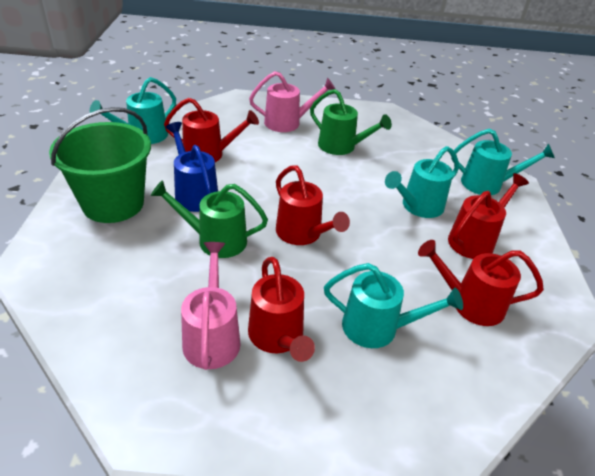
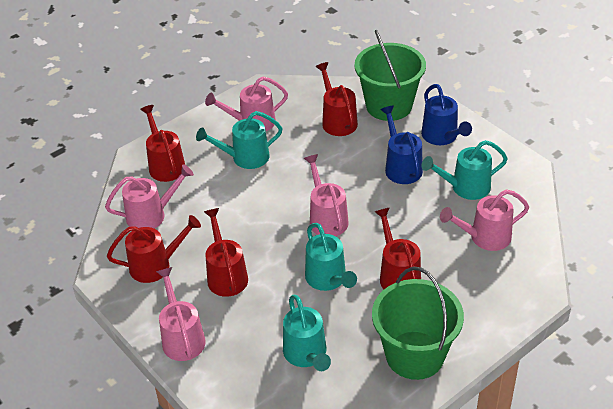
blue watering can: 1 -> 2
green bucket: 1 -> 2
green watering can: 2 -> 0
pink watering can: 2 -> 5

